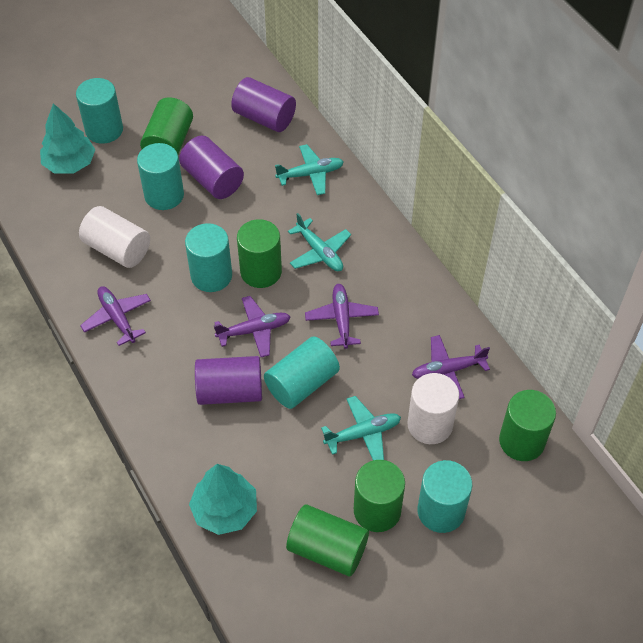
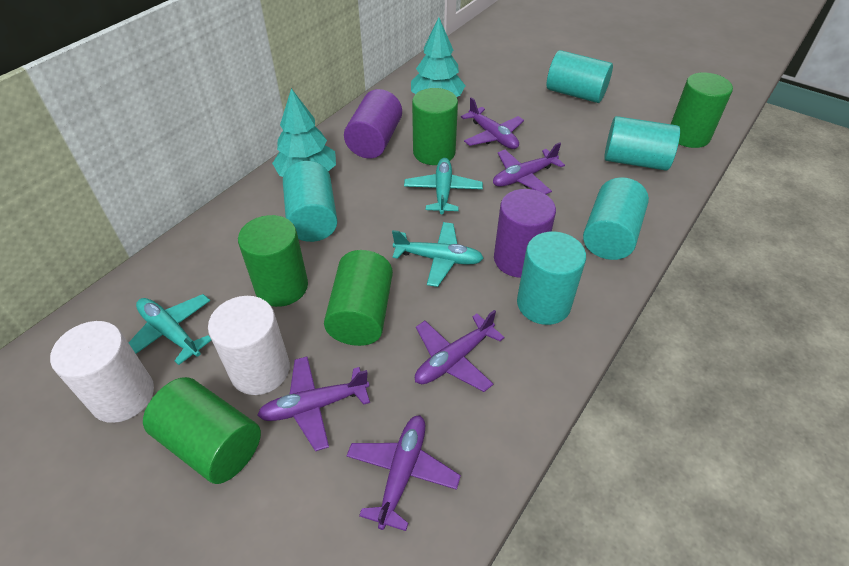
purple cylinder: 3 -> 2
purple plane: 4 -> 5

